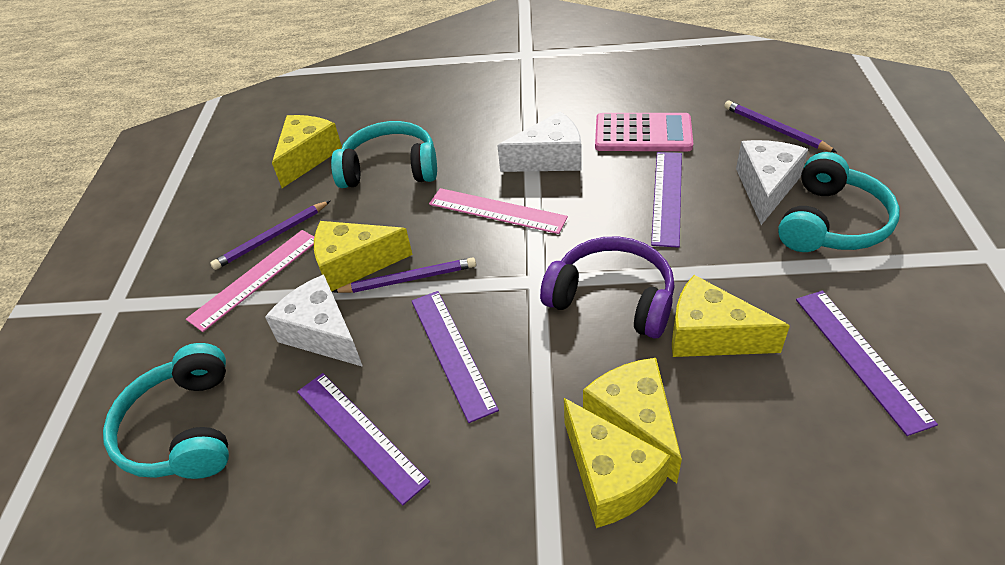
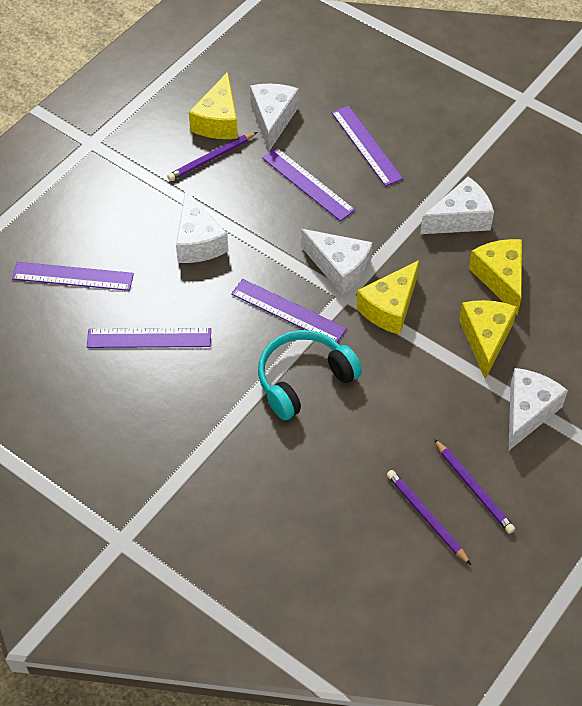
pink calculator: 1 -> 0
pink ruler: 2 -> 0
purple headphones: 1 -> 0
purple ruler: 4 -> 5
turquoise headphones: 3 -> 1
white cheese: 3 -> 5
yellow cheese: 5 -> 4

